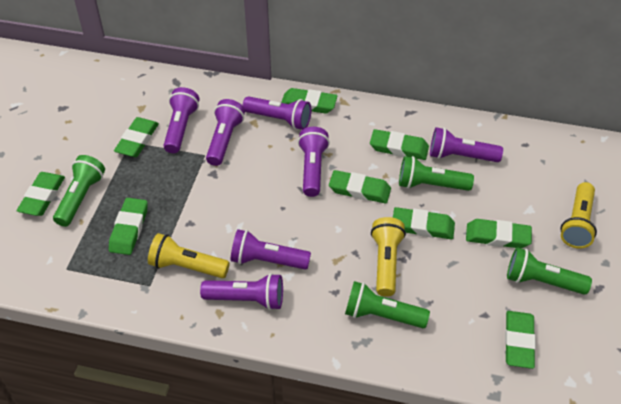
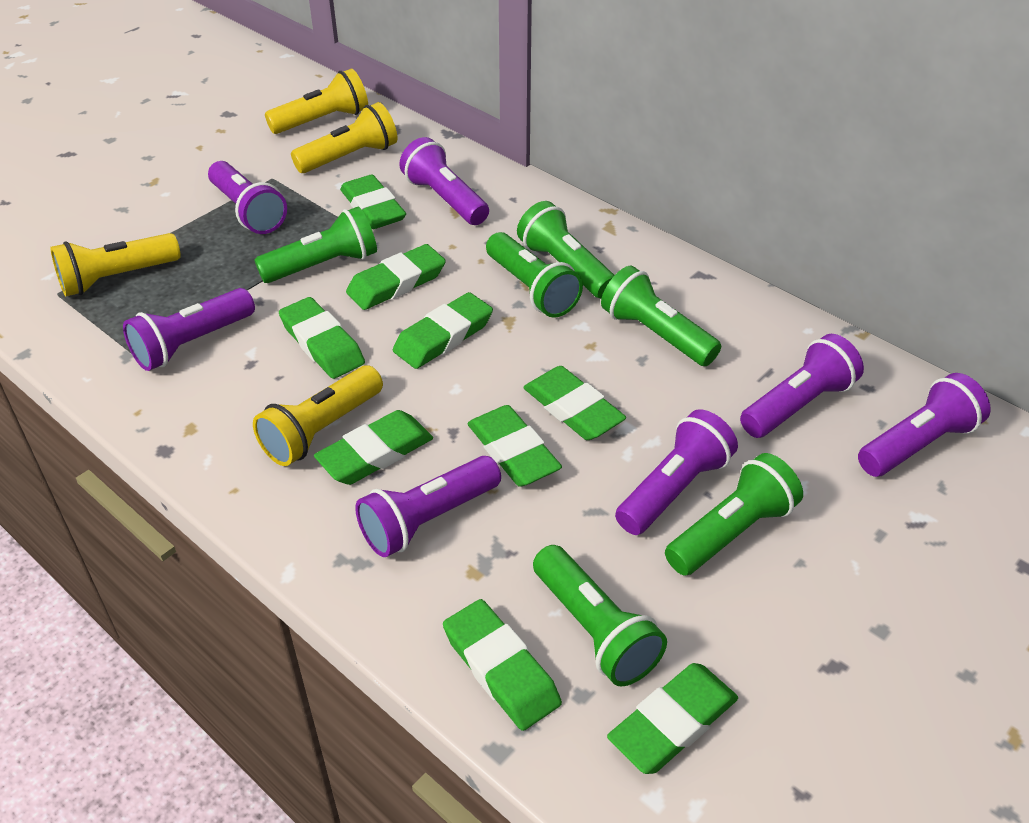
green flashlight: 4 -> 6
yellow flashlight: 3 -> 4

